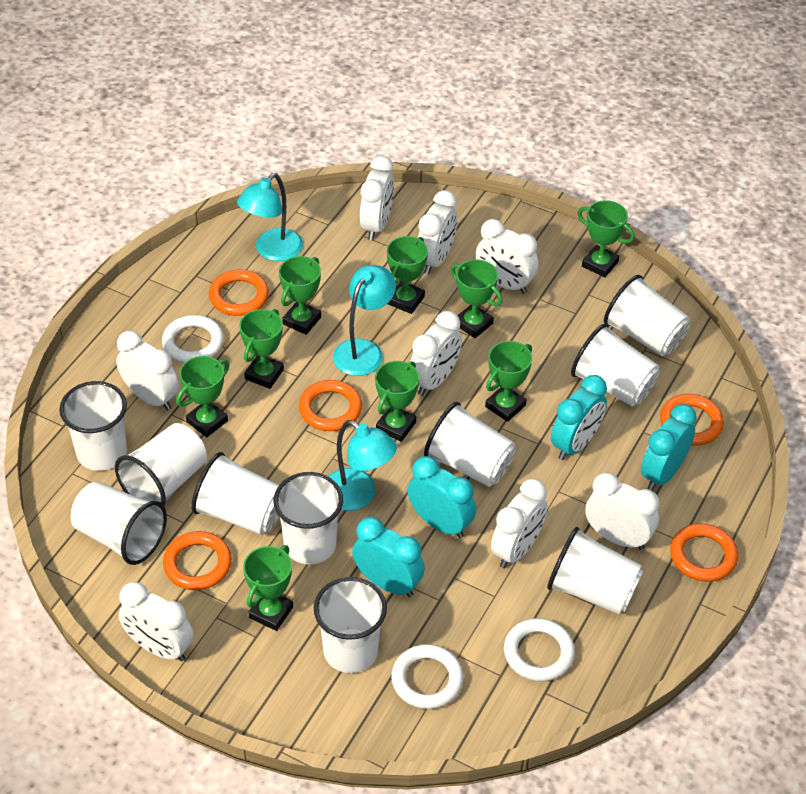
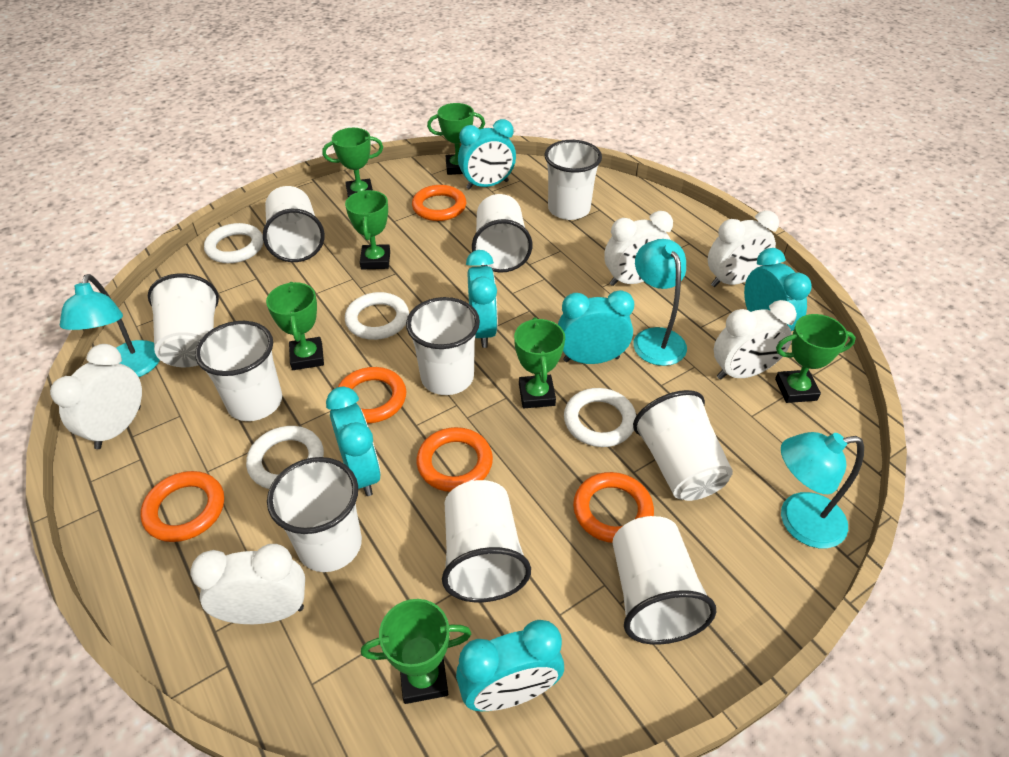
green trophy: 9 -> 7
turquoise clock: 4 -> 6
white clock: 8 -> 5
white ring: 3 -> 4

